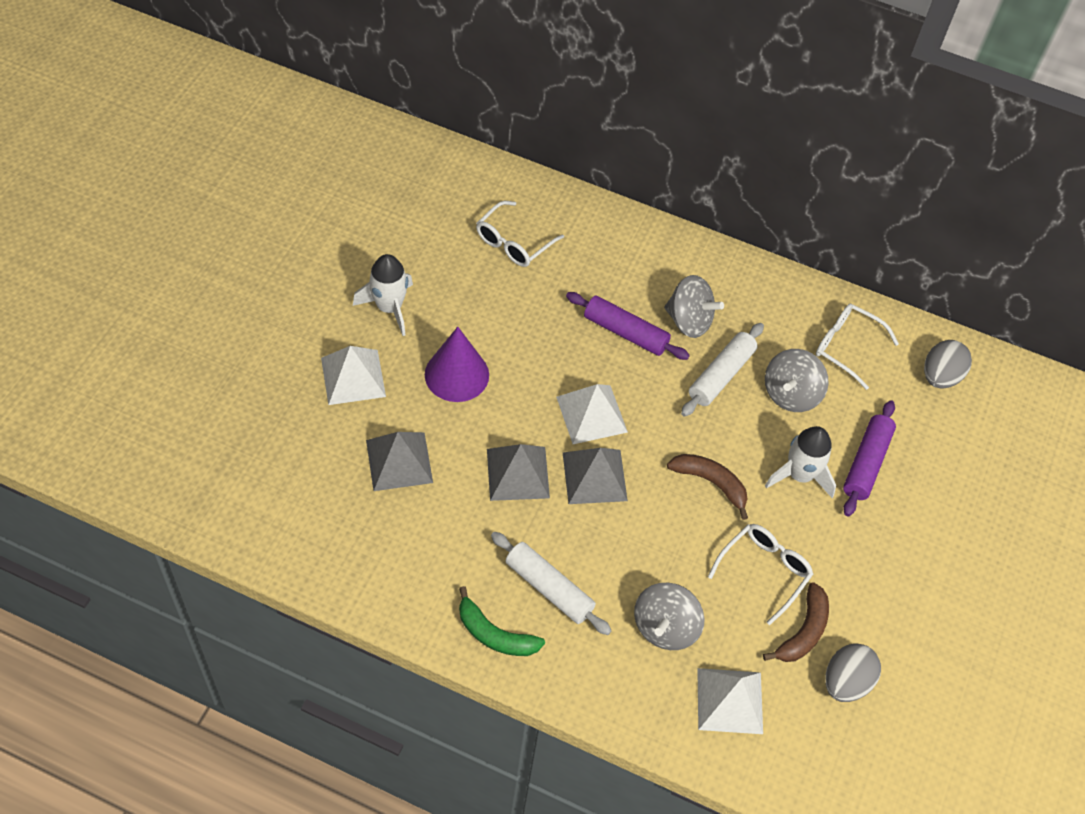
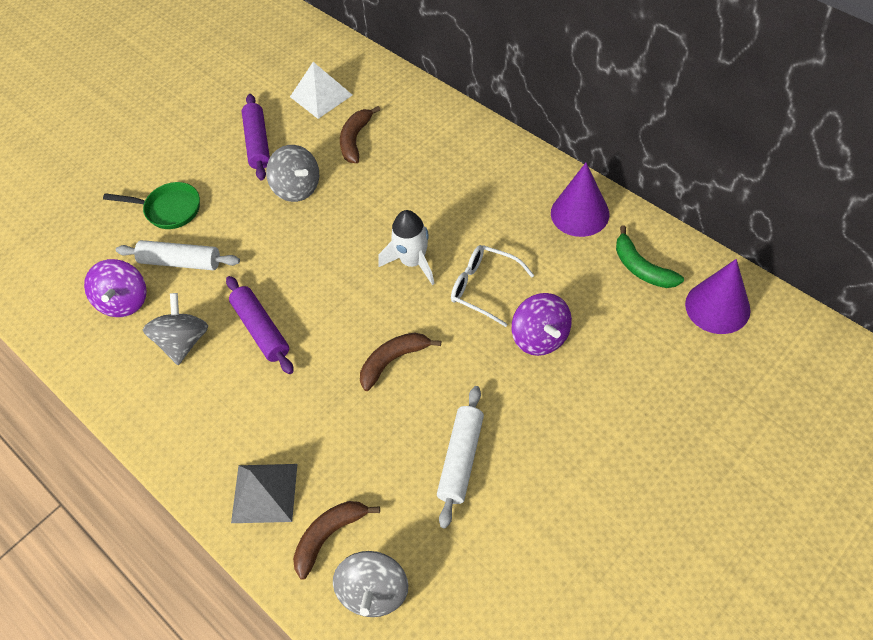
brown banana: 2 -> 3
green pan: 0 -> 1
grey egg: 2 -> 0
grey pyramid: 3 -> 1
purple cone: 1 -> 2
purple spinning top: 0 -> 2
white glasses: 3 -> 1
white pyramid: 3 -> 1
white rocket: 2 -> 1

